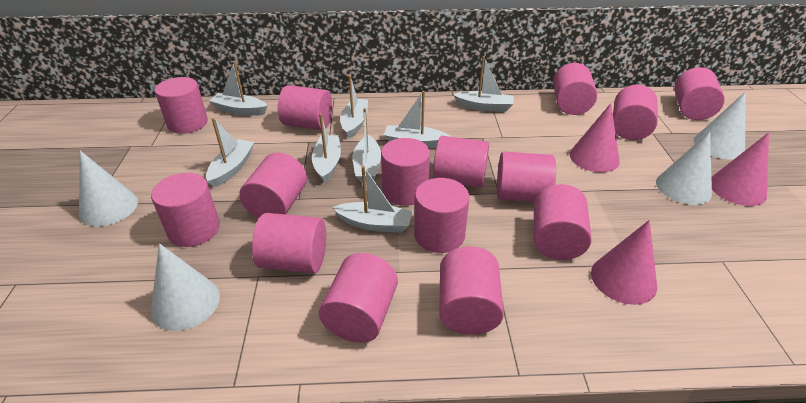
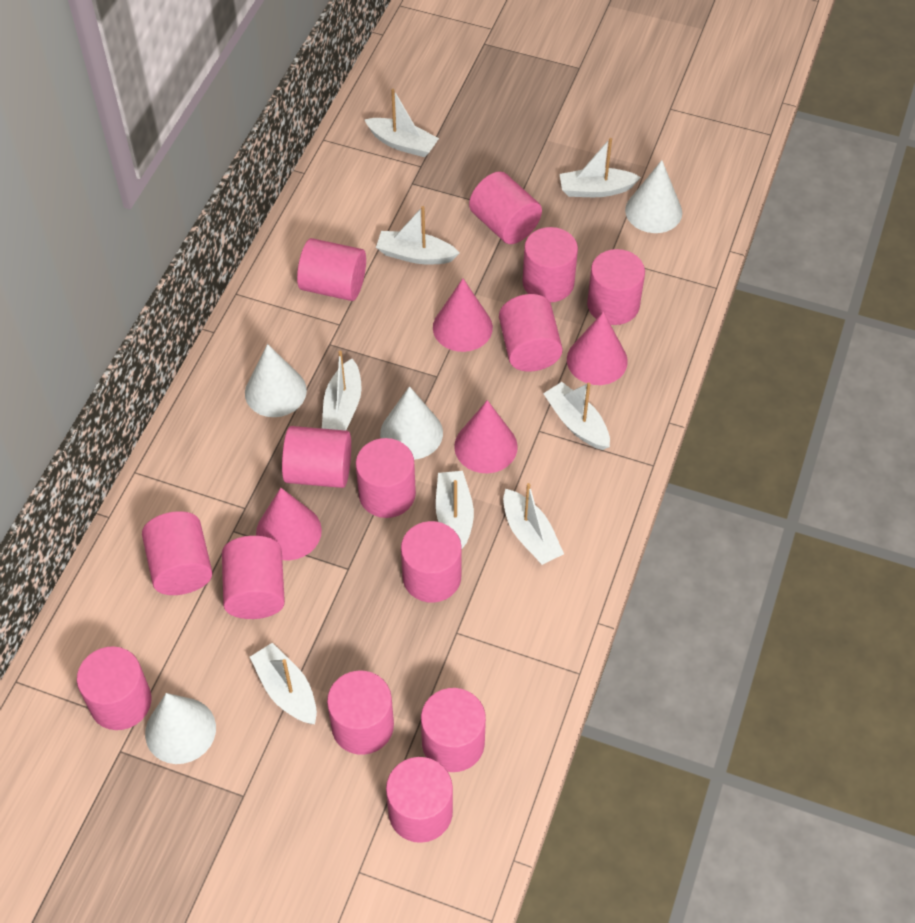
pink cone: 3 -> 4
pink cylinder: 15 -> 14

